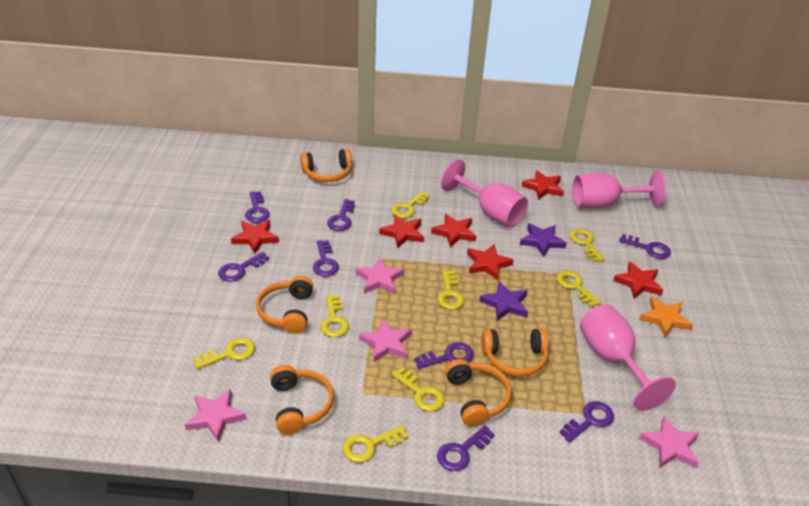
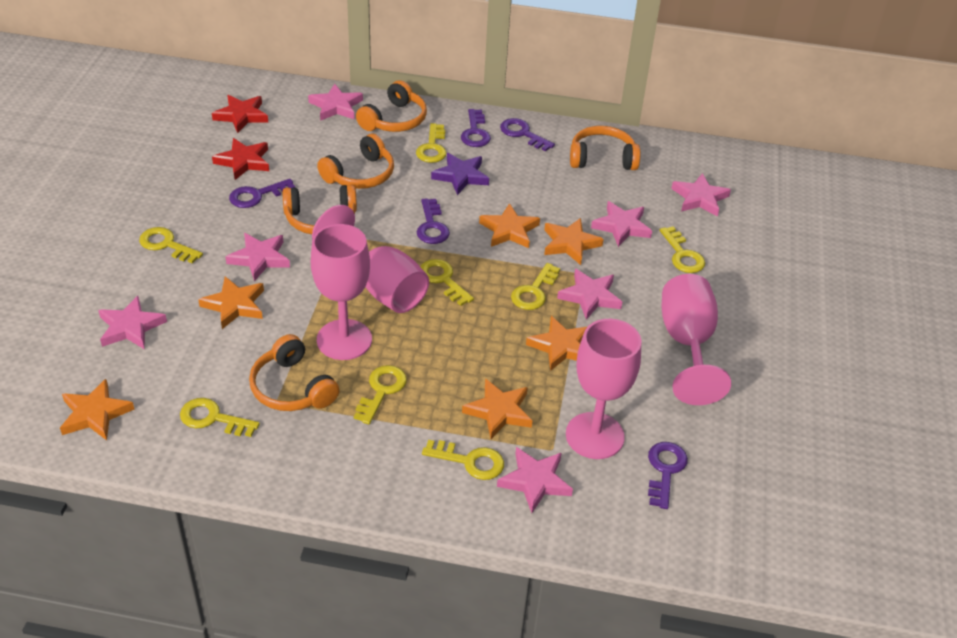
orange star: 1 -> 6
pink goblet: 3 -> 4
pink star: 4 -> 7
purple key: 8 -> 5
purple star: 2 -> 1
red star: 6 -> 2

